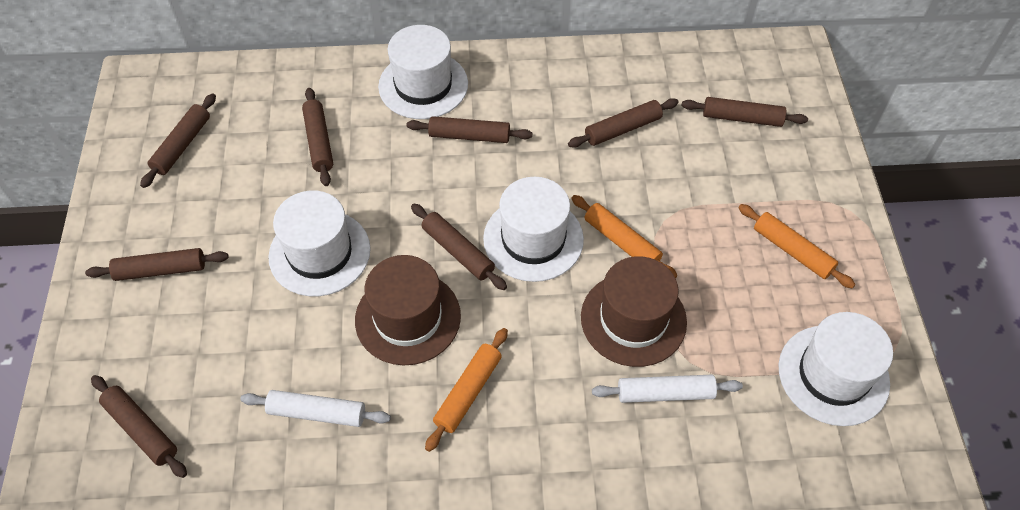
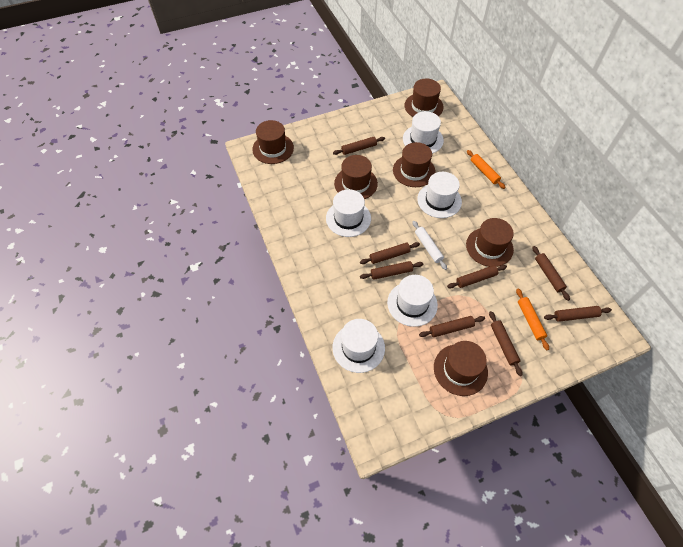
brown hat: 2 -> 6
orange rolling pin: 3 -> 2
white hat: 4 -> 5
white rolling pin: 2 -> 1

